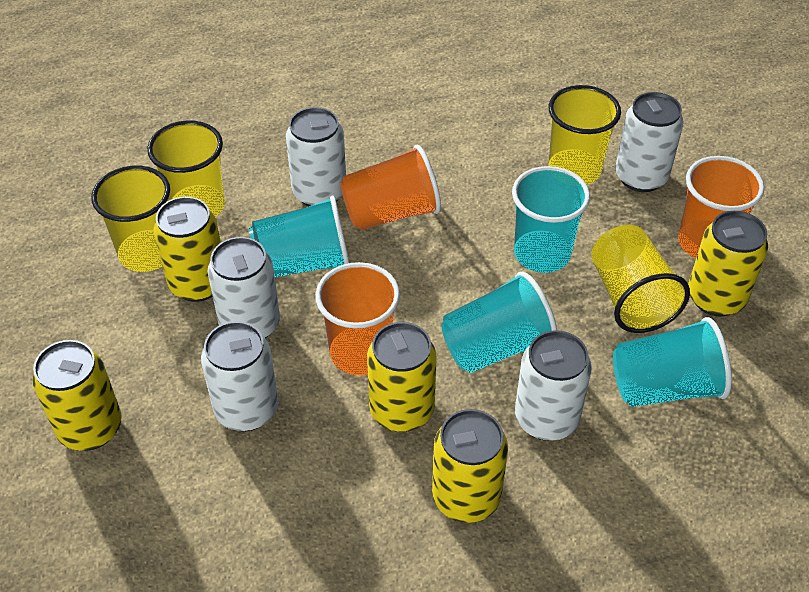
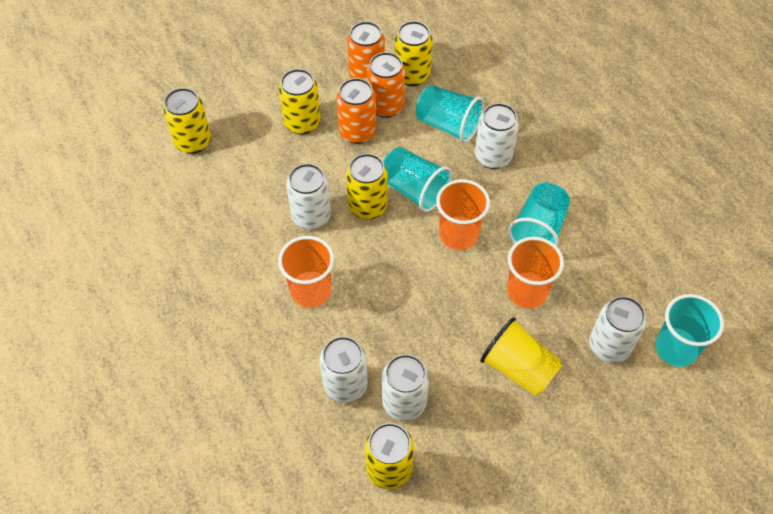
orange can: 0 -> 3
yellow cup: 4 -> 1

